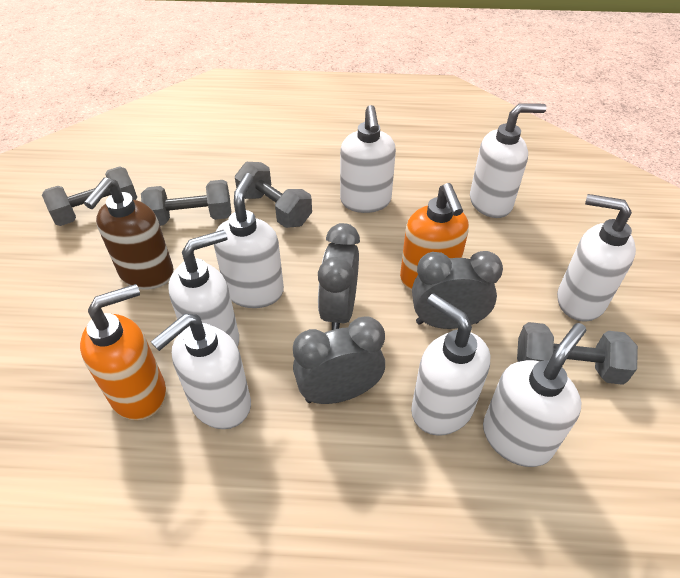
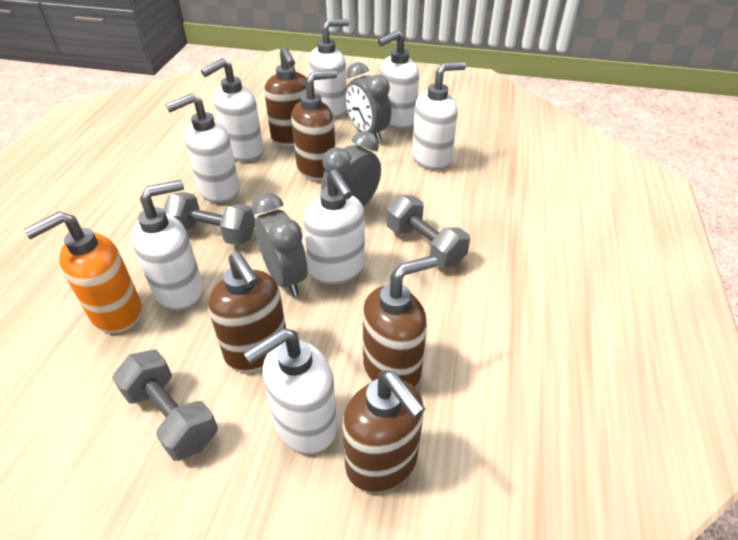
brown soap dispenser: 1 -> 5
grey dumbbell: 4 -> 3
orange soap dispenser: 2 -> 1

